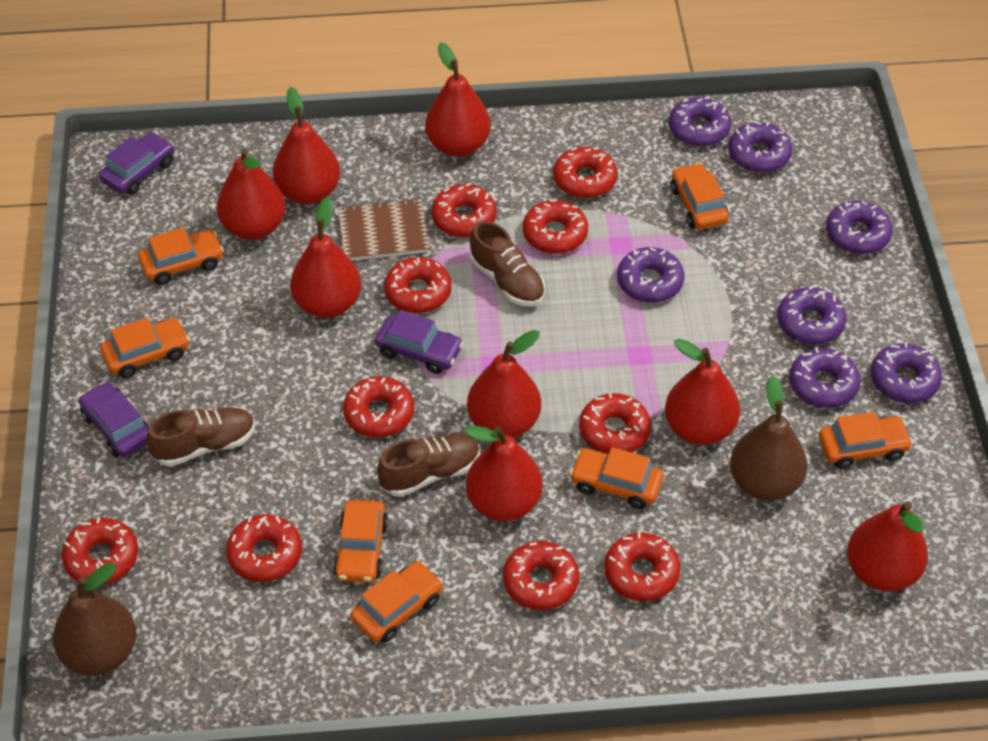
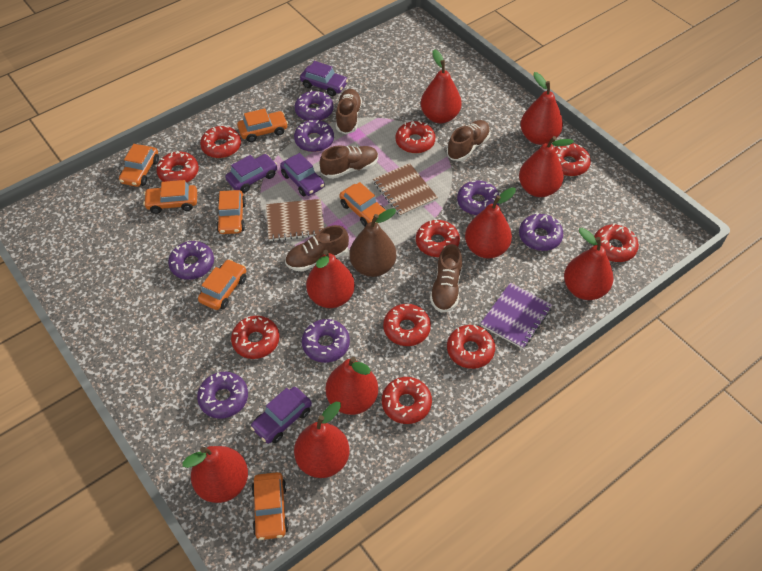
brown notebook: 1 -> 2
brown pear: 2 -> 1
brown shoe: 3 -> 5
purple car: 3 -> 4
purple notebook: 0 -> 1
red pear: 8 -> 9

